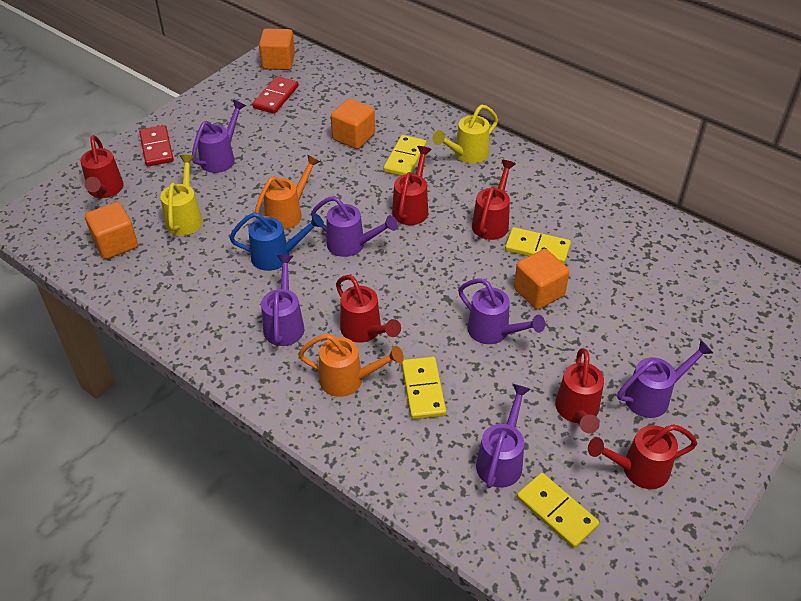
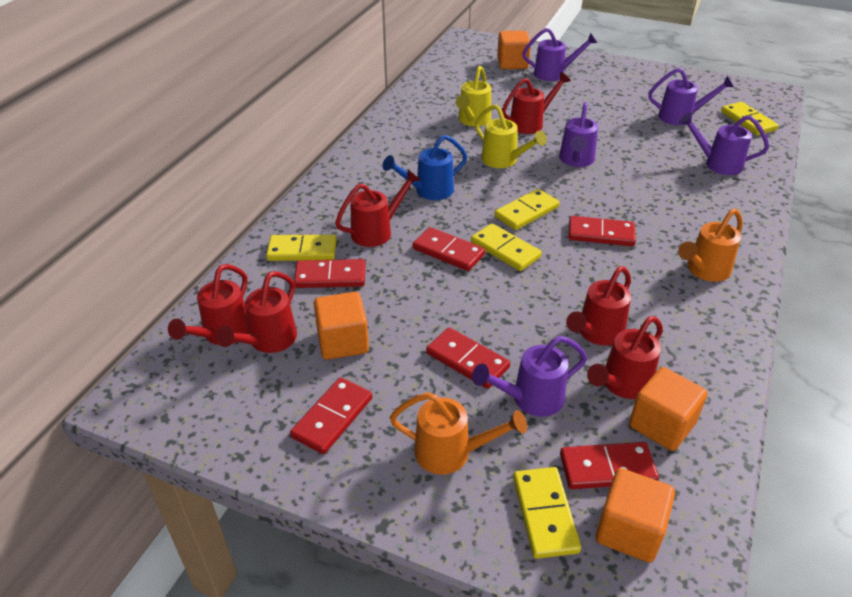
purple watering can: 6 -> 5
red domino: 2 -> 6
yellow domino: 4 -> 5

